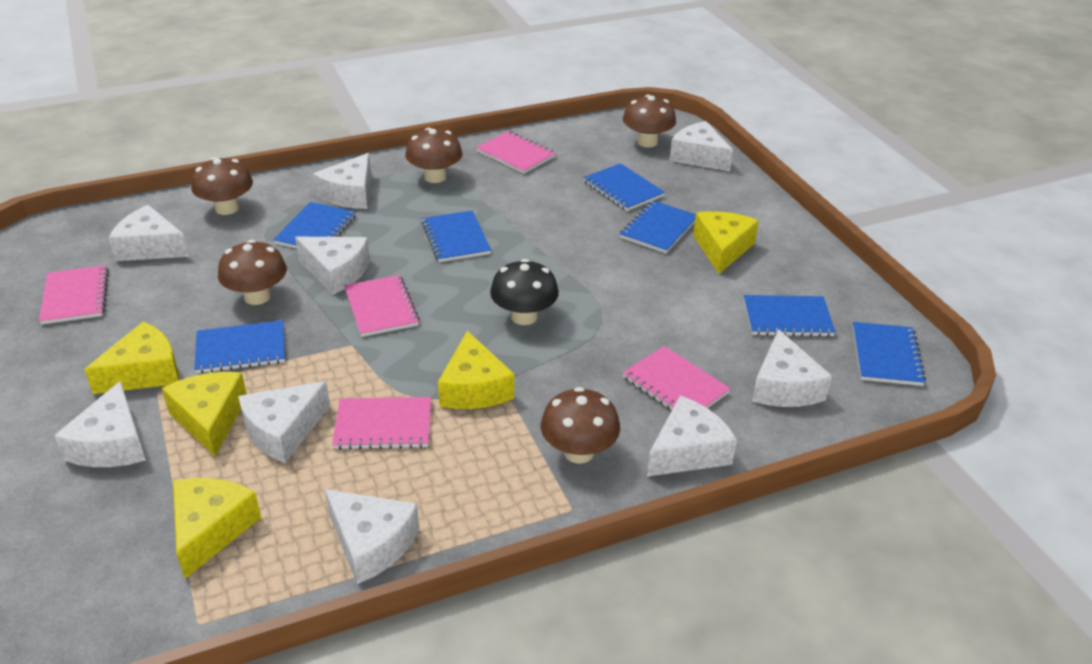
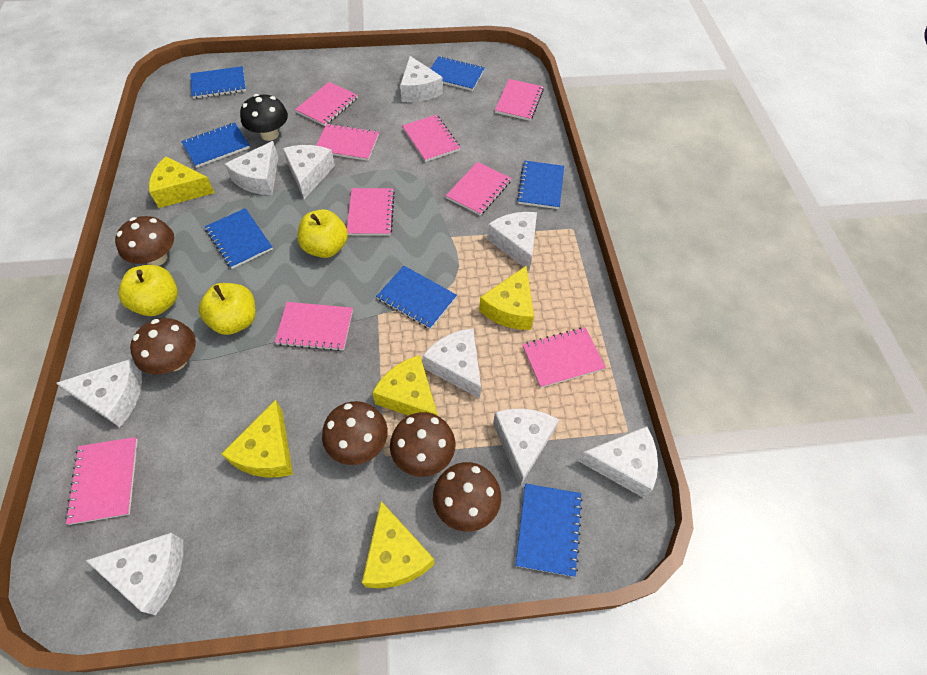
pink notebook: 5 -> 9
yellow apple: 0 -> 3

